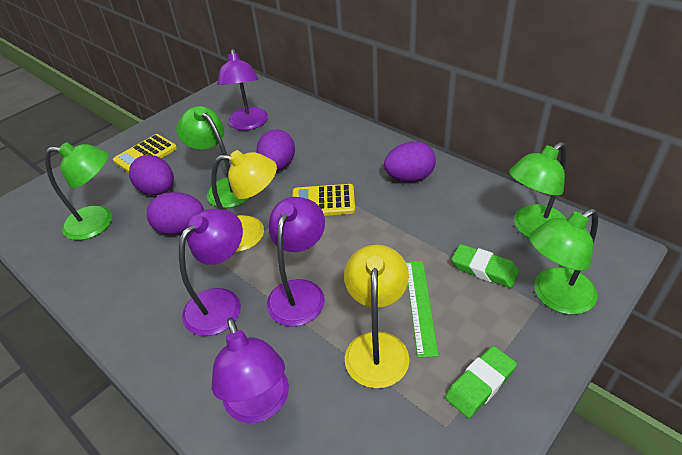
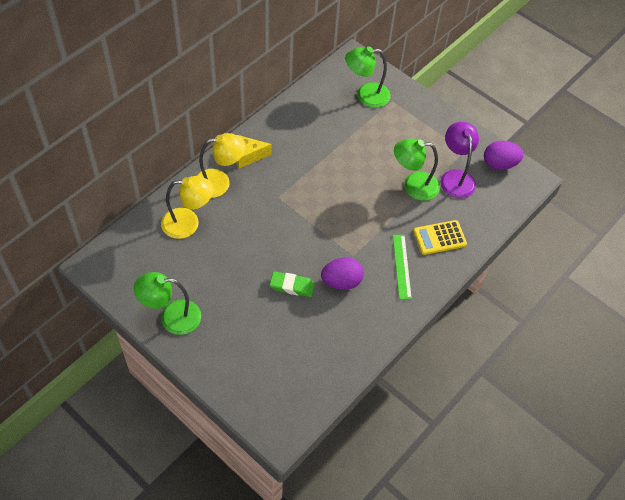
green eraser: 2 -> 1
green lamp: 4 -> 3
purple egg: 4 -> 2
purple lamp: 4 -> 1
yellow calculator: 2 -> 1
yellow cheese: 0 -> 1

